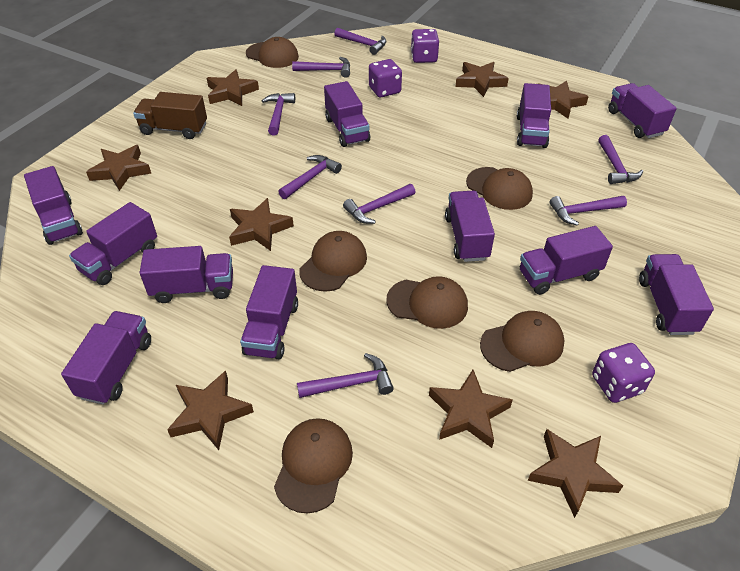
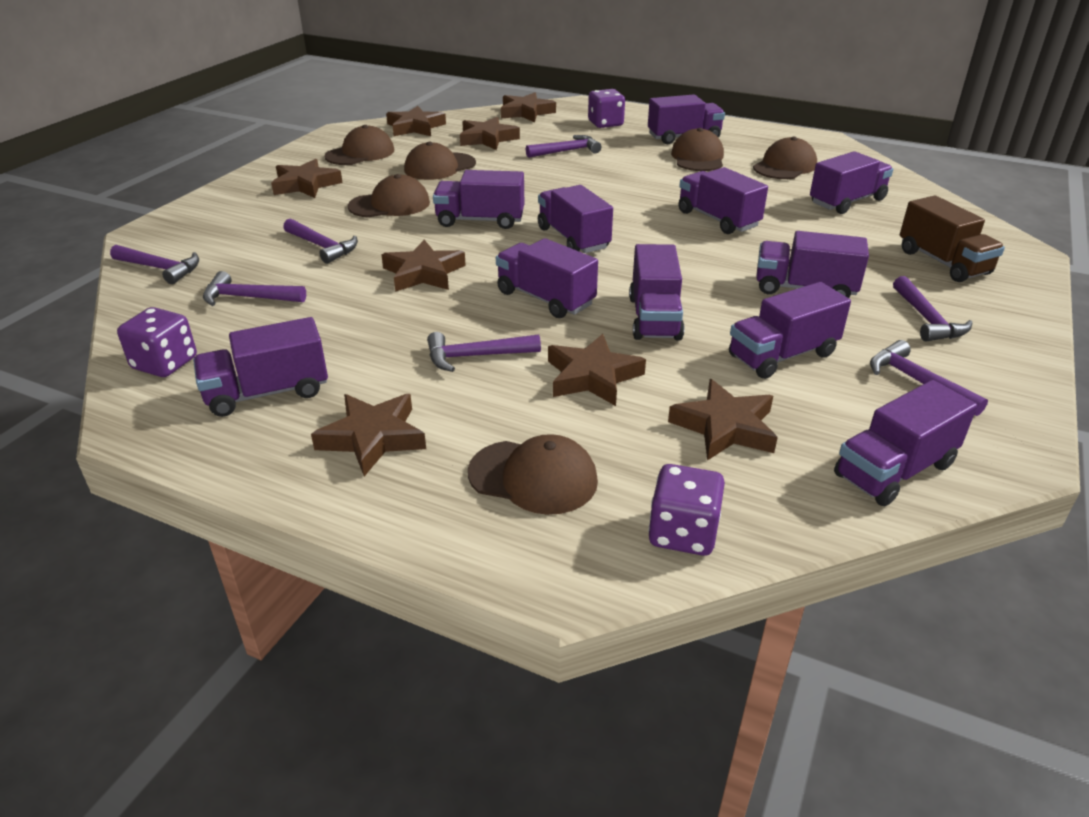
purple hammer: 8 -> 7

